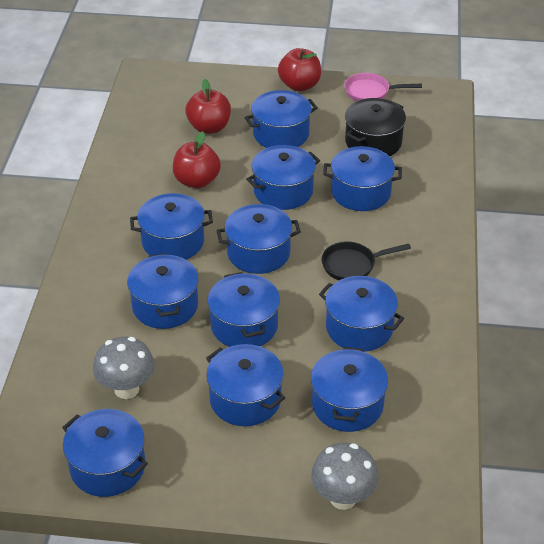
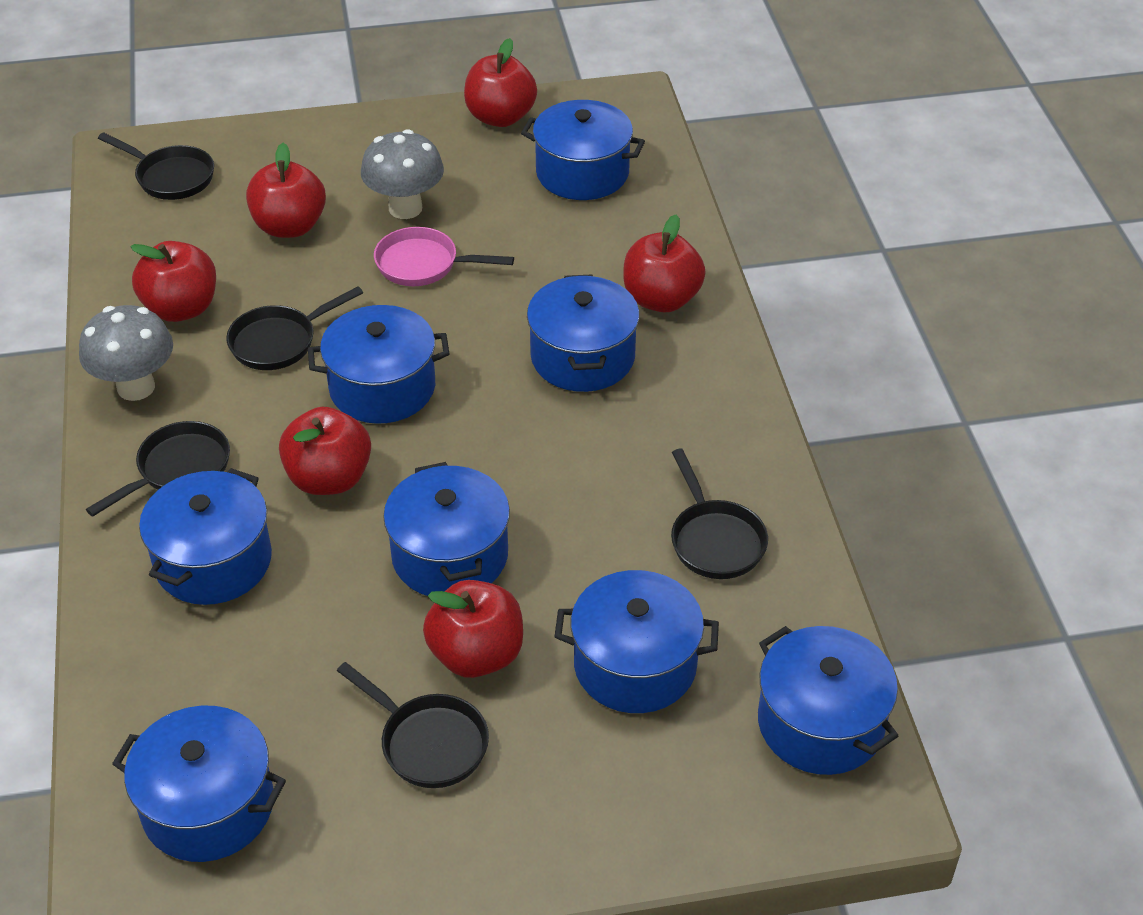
black pan: 1 -> 5
black pot: 1 -> 0
blue pot: 11 -> 8
red apple: 3 -> 6

